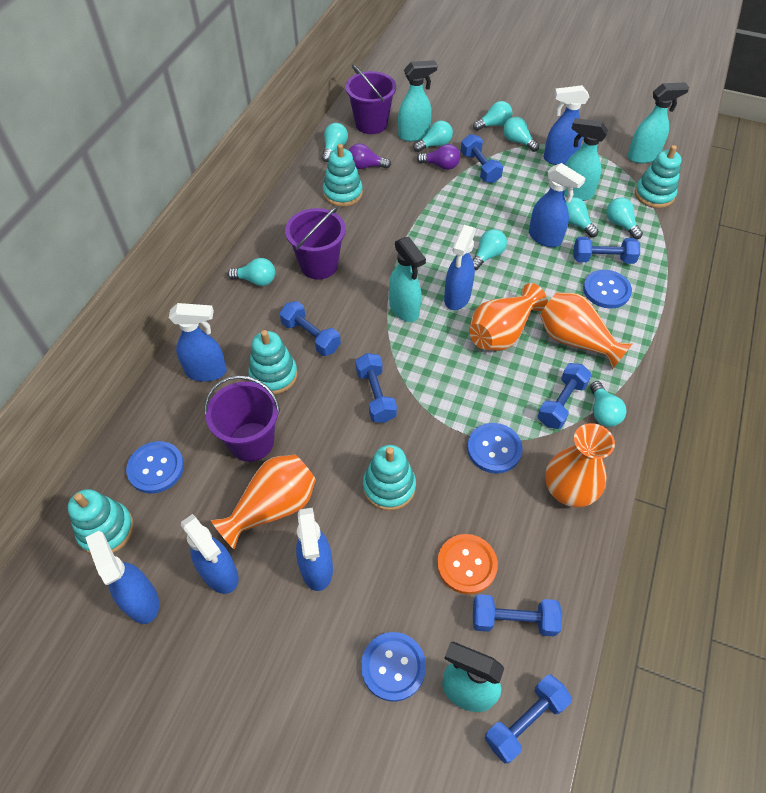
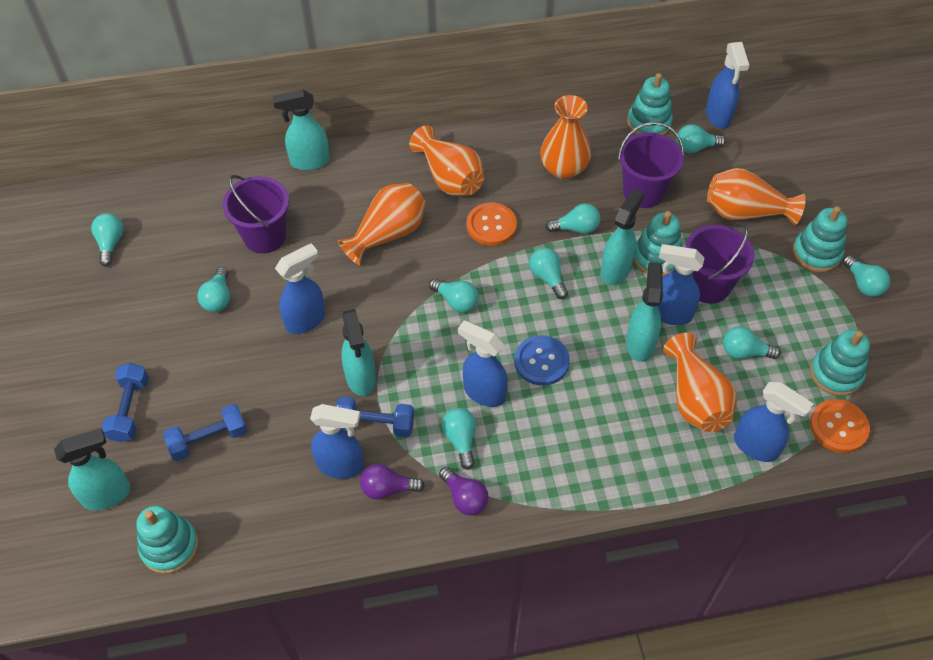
blue button: 4 -> 1
blue dumbbell: 7 -> 3
blue spray bottle: 7 -> 6
orange button: 1 -> 2
orange vase: 4 -> 5

